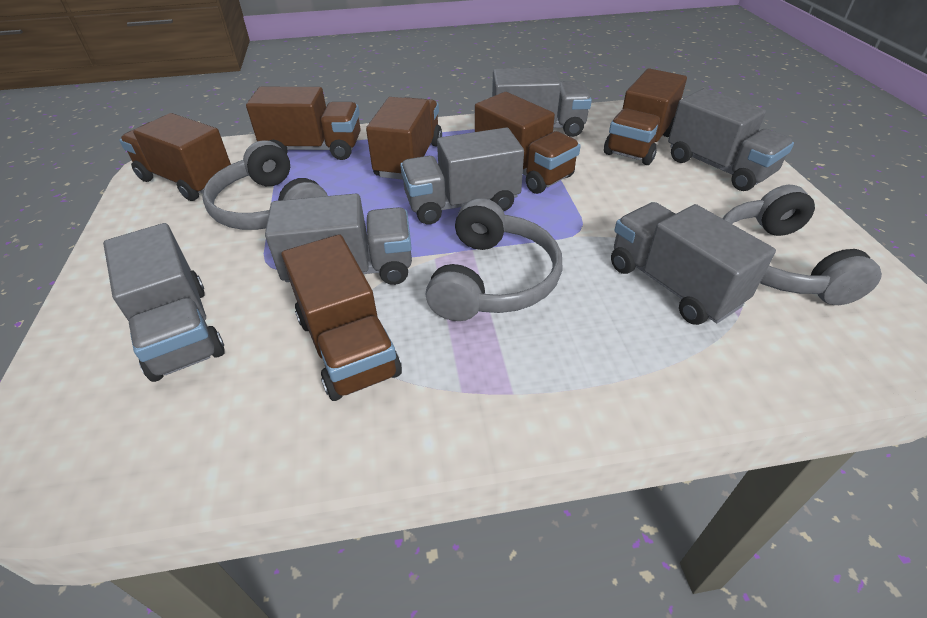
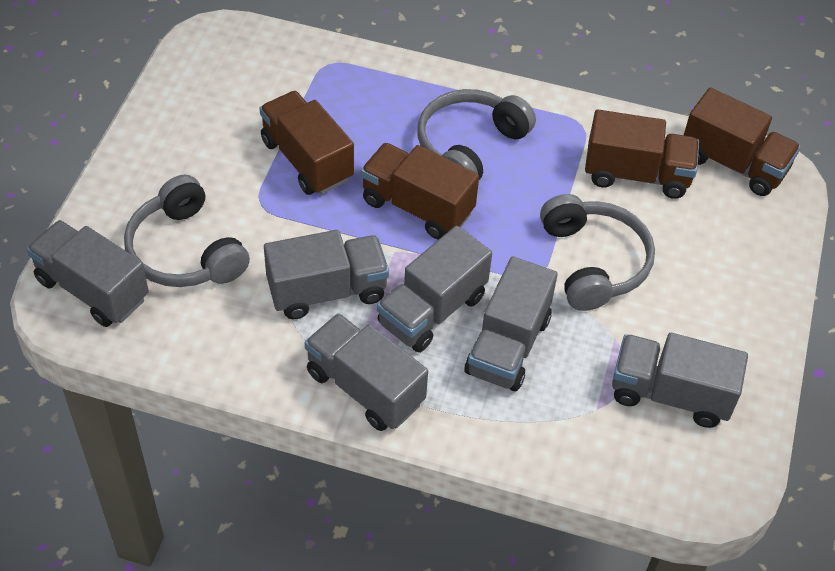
brown truck: 6 -> 4

